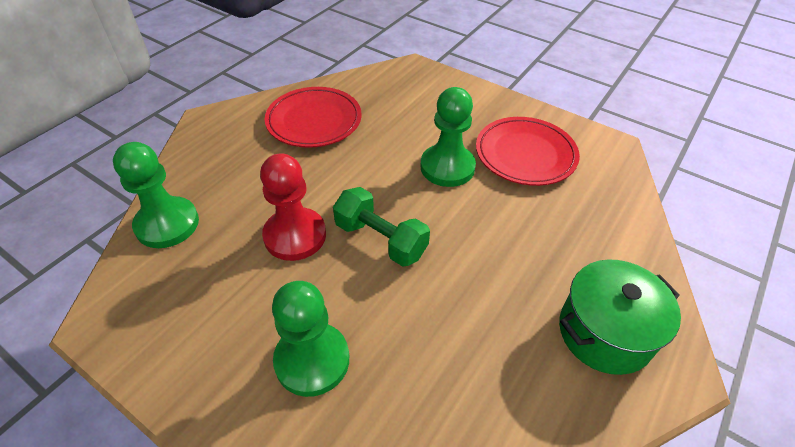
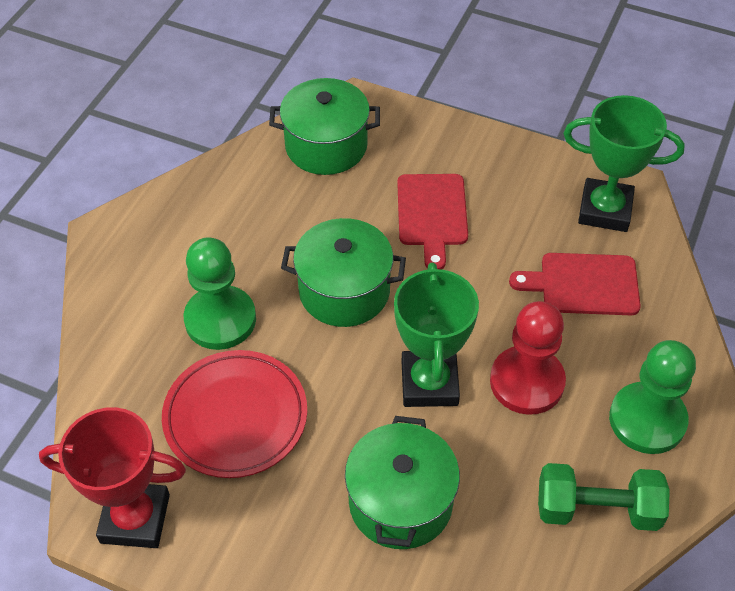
green pawn: 3 -> 2
green pot: 1 -> 3
green trophy: 0 -> 2
red cutting board: 0 -> 2
red plate: 2 -> 1
red trophy: 0 -> 1

